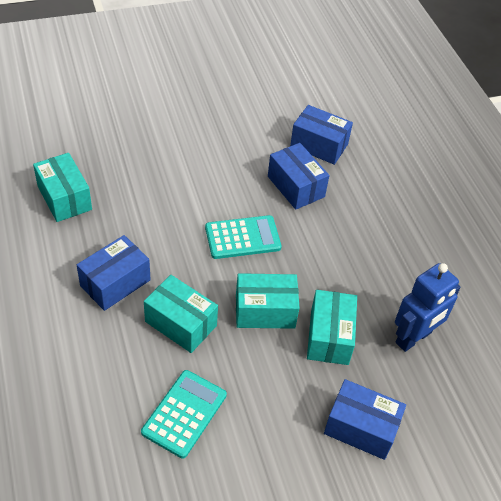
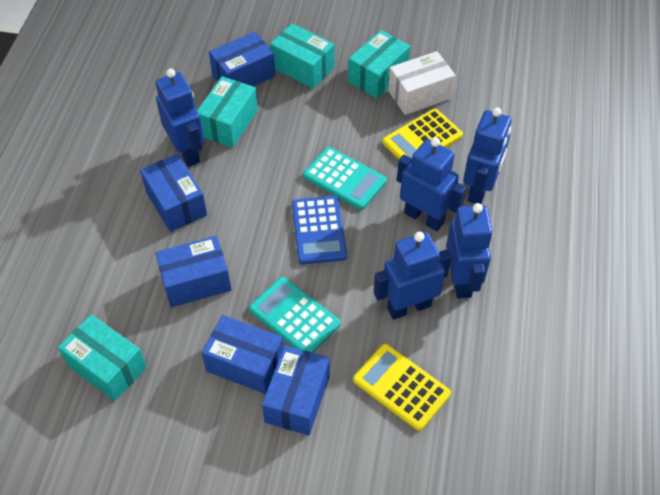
blue box: 4 -> 5
blue calculator: 0 -> 1
blue robot: 1 -> 5
white box: 0 -> 1
yellow calculator: 0 -> 2

